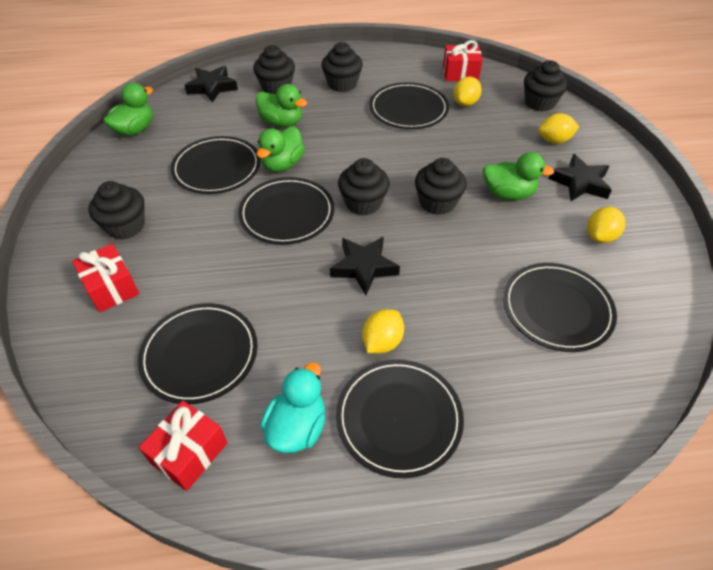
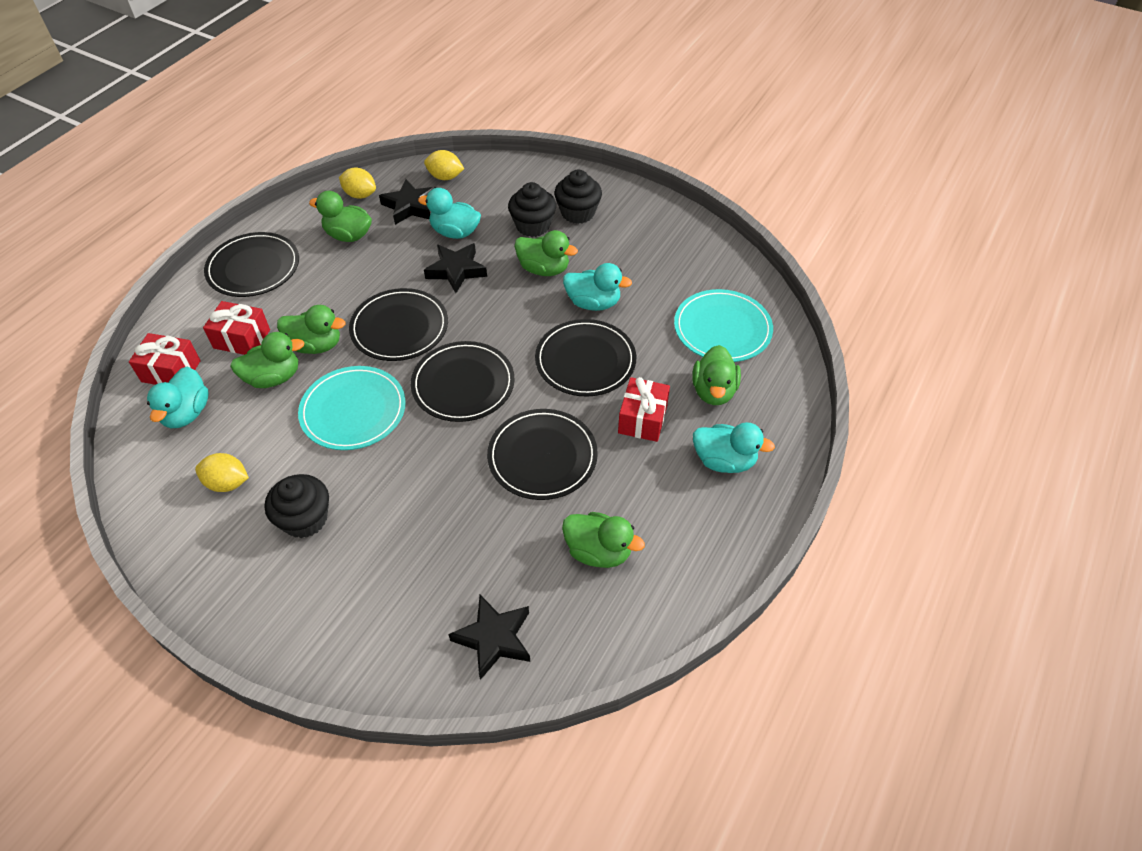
black cupcake: 6 -> 3
black plate: 6 -> 5
green duck: 4 -> 6
turquoise duck: 1 -> 4
turquoise plate: 0 -> 2
yellow lemon: 4 -> 3

